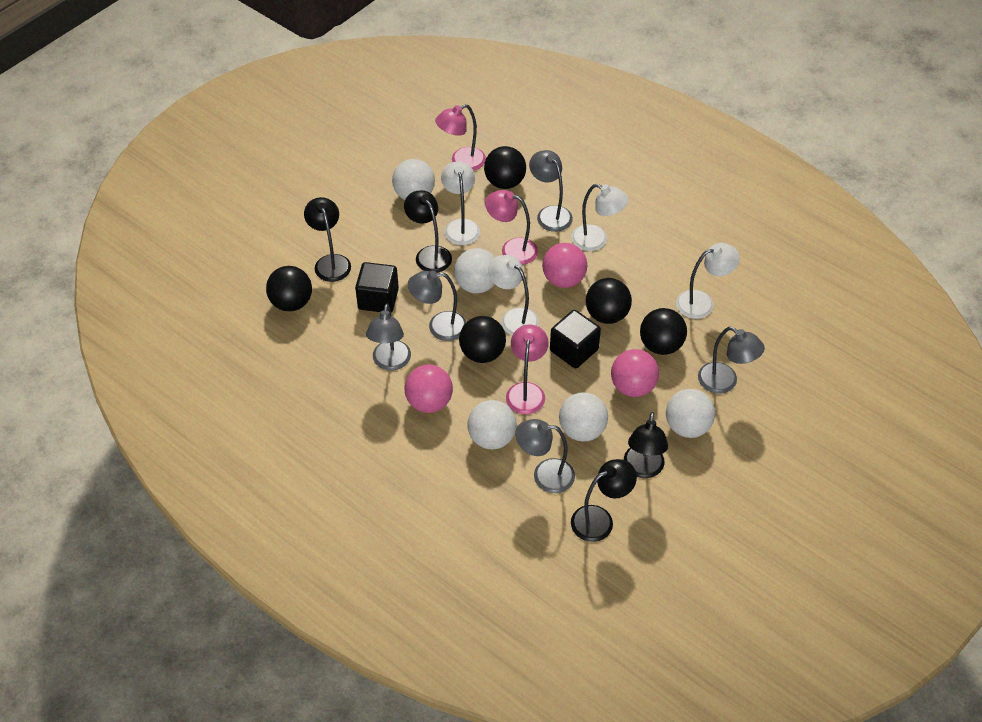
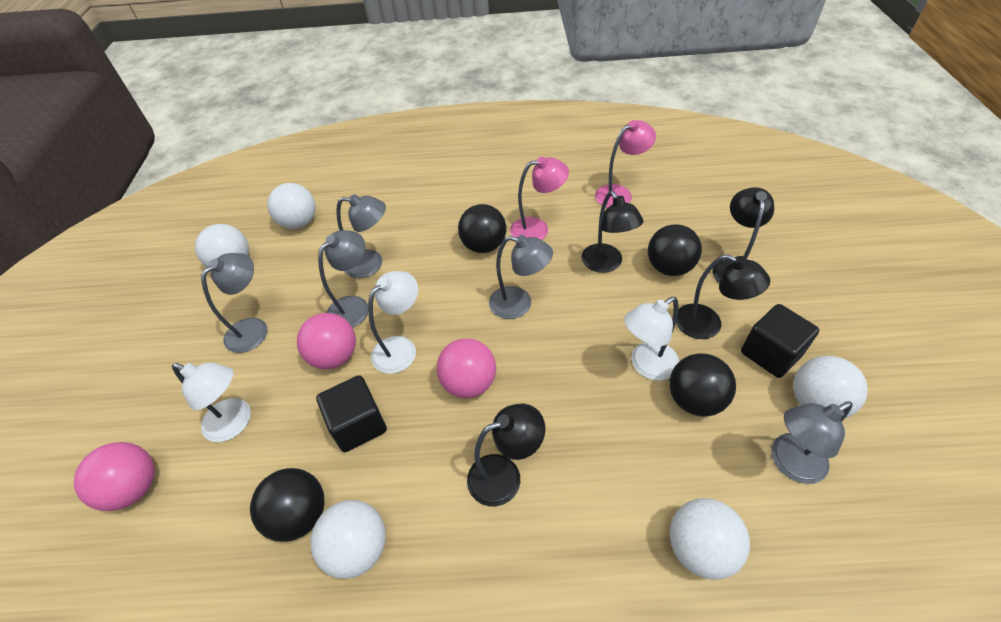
black ball: 5 -> 4
pink lamp: 3 -> 2
white lamp: 4 -> 3

